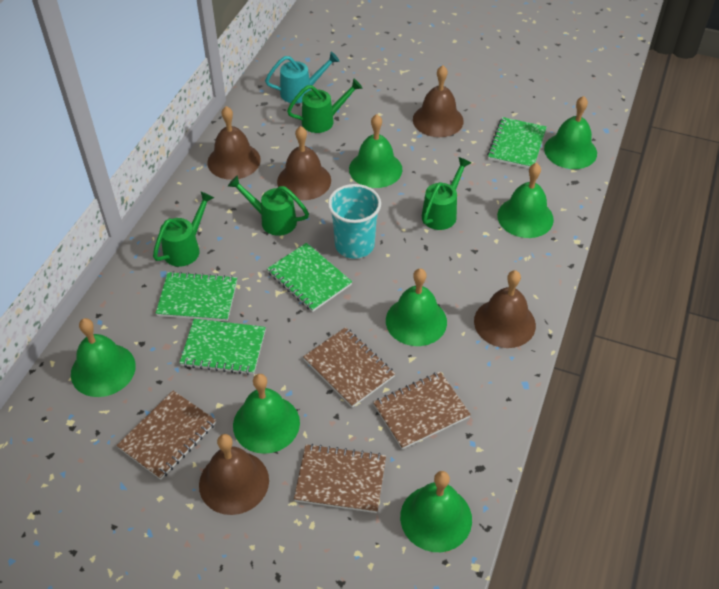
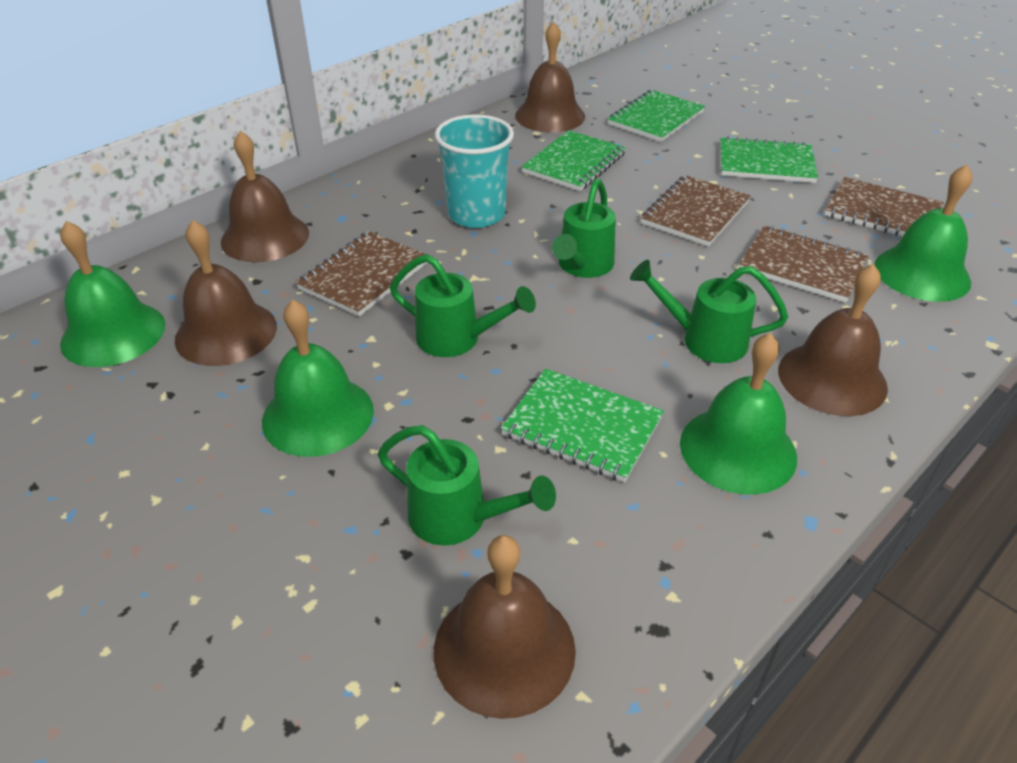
green bell: 7 -> 4
turquoise watering can: 1 -> 0

